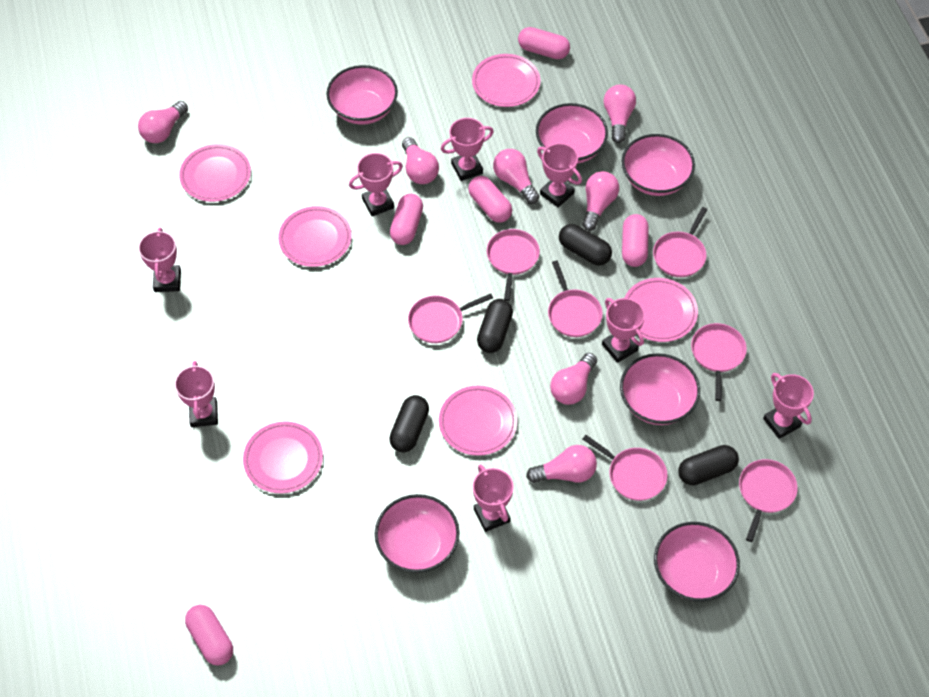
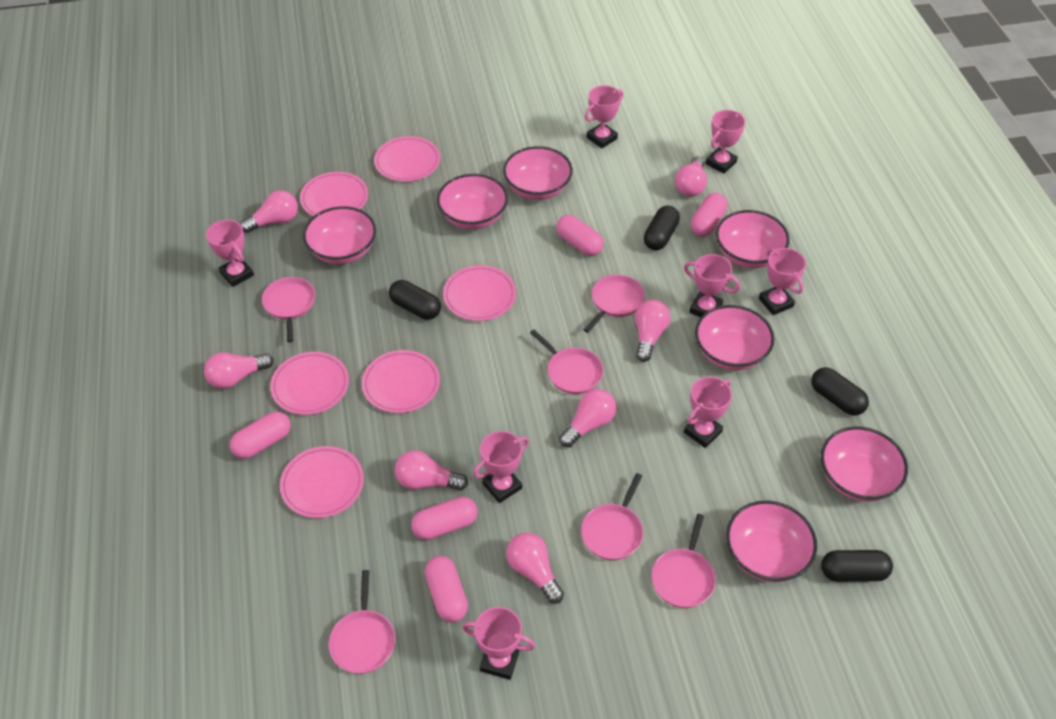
pink bowl: 6 -> 7
pink pan: 7 -> 6

